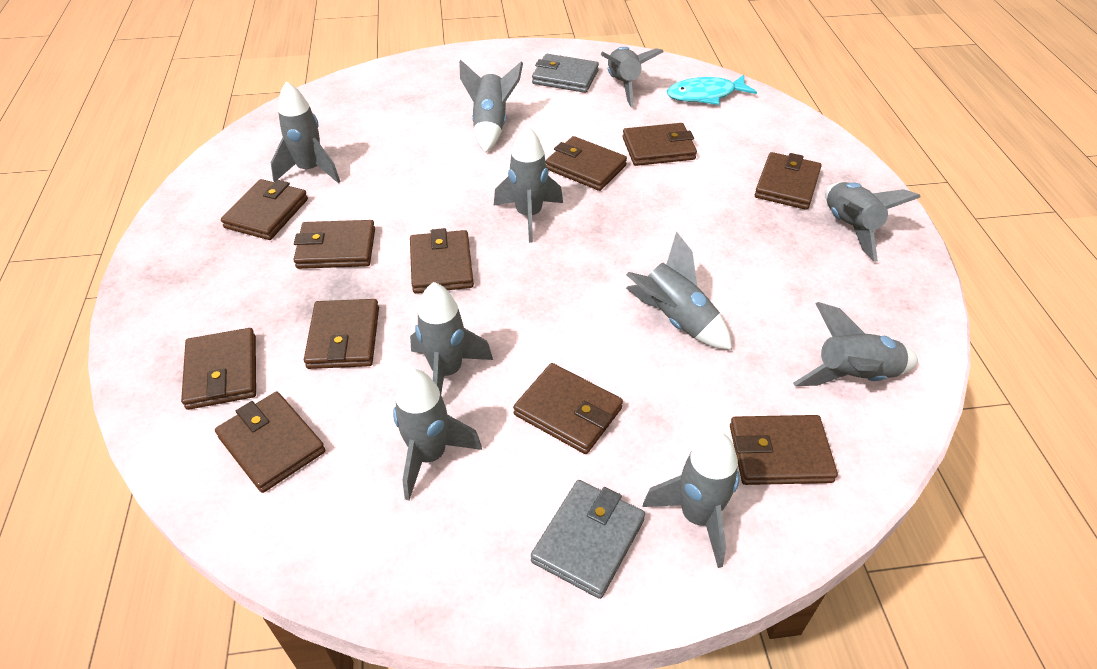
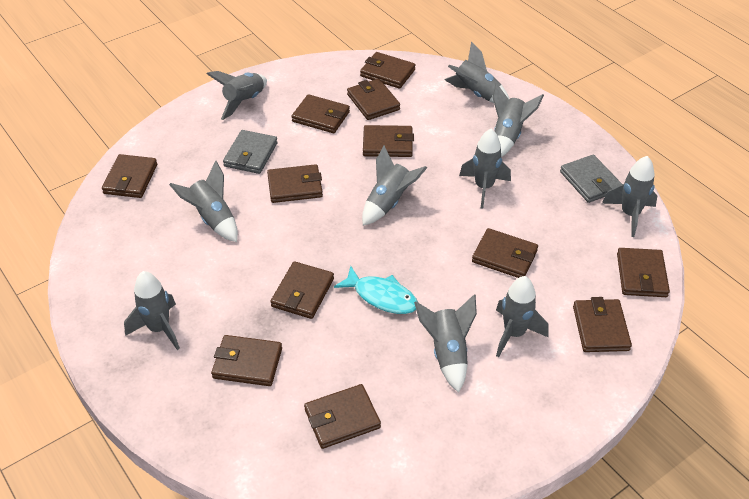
brown wallet: 11 -> 12

